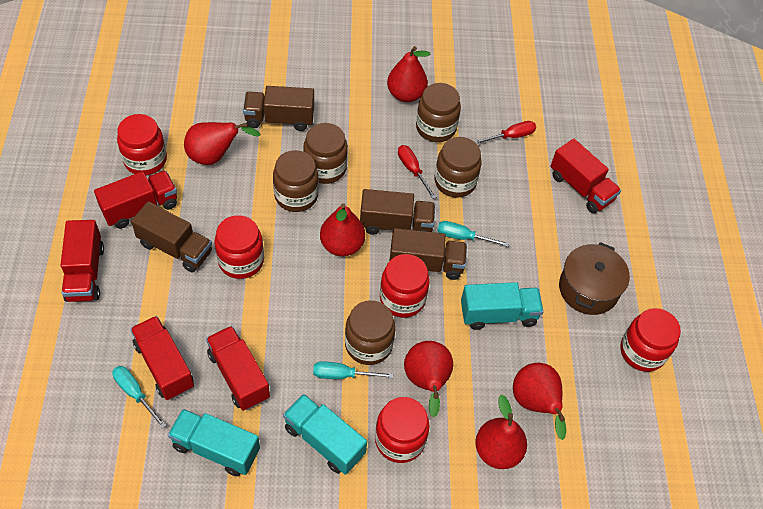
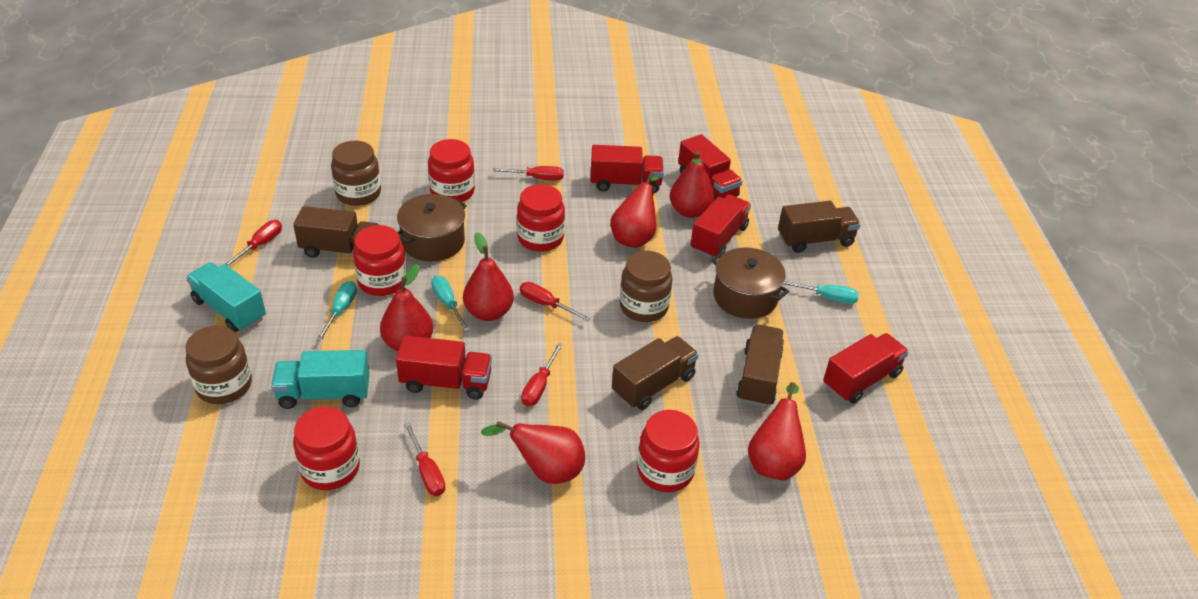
brown jar: 5 -> 3
brown pot: 1 -> 2
red screwdriver: 2 -> 5
turquoise truck: 3 -> 2

